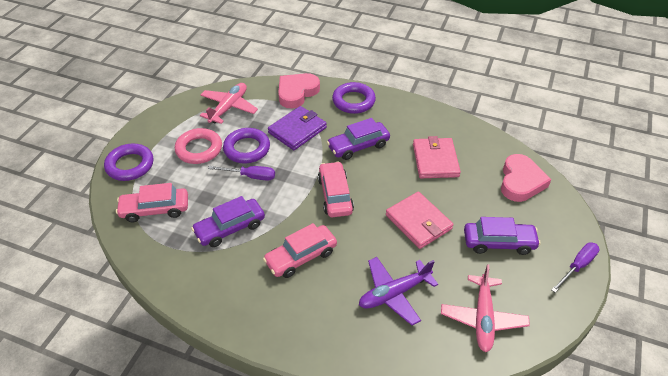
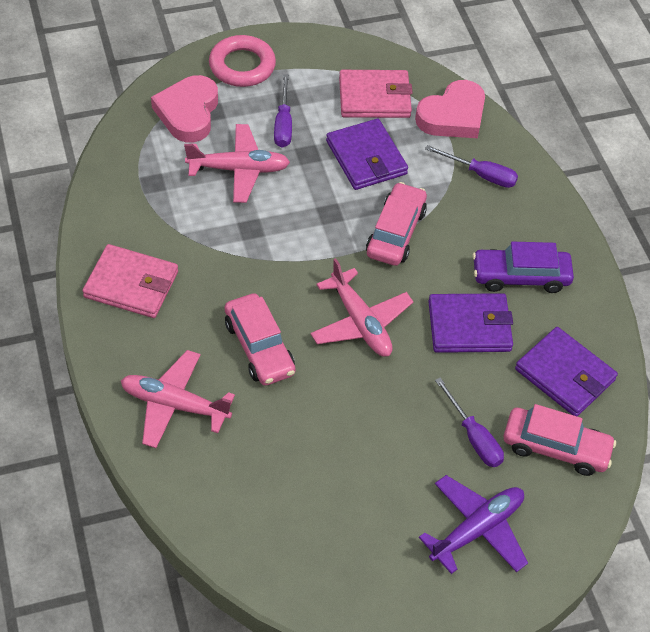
pink plane: 2 -> 3
purple car: 3 -> 1
purple ring: 3 -> 0
purple screwdriver: 2 -> 3
purple wallet: 1 -> 3

